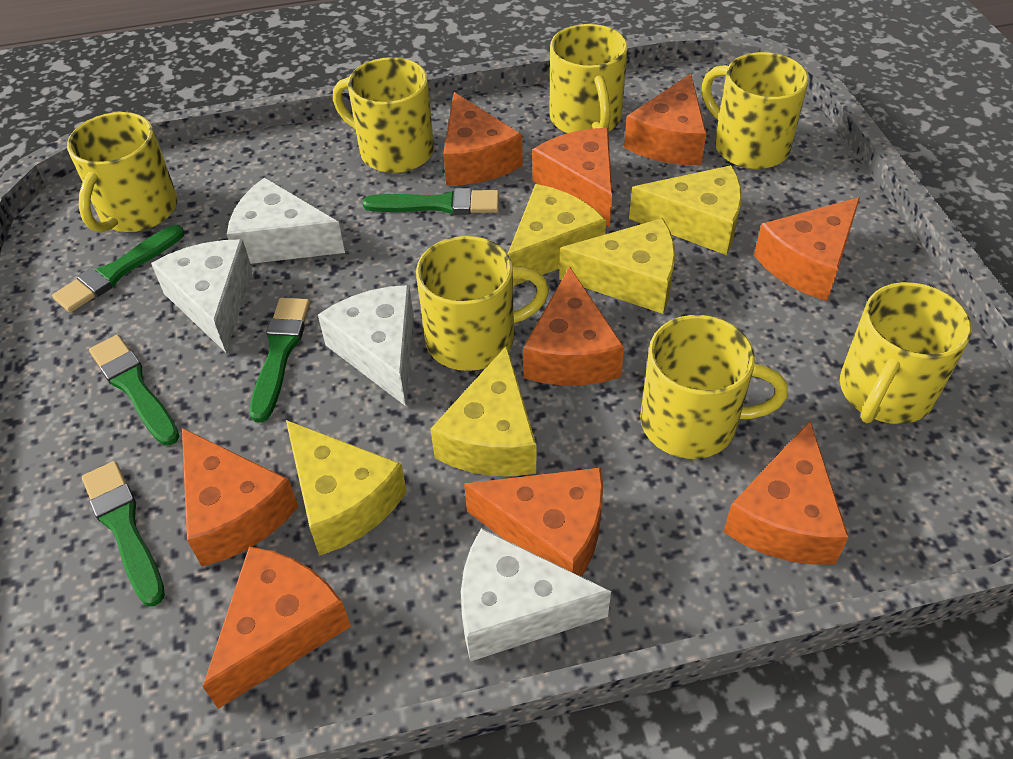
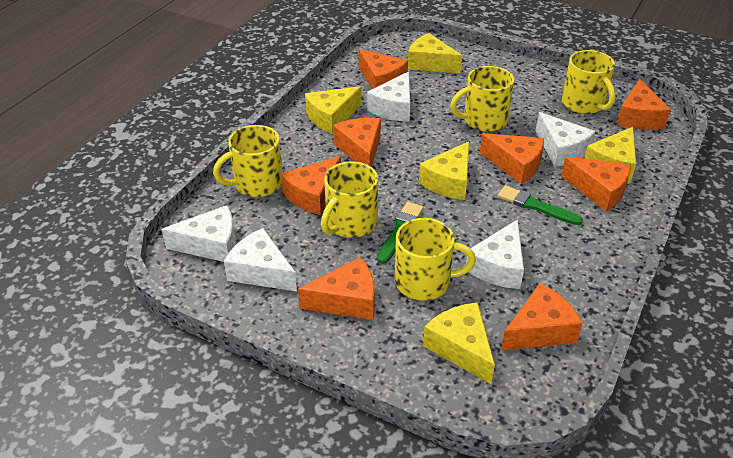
green brush: 5 -> 2
orange cheese: 9 -> 8
white cheese: 4 -> 5
yellow mug: 7 -> 5

